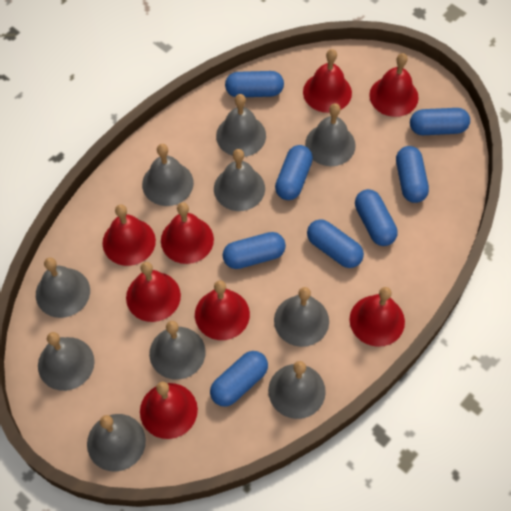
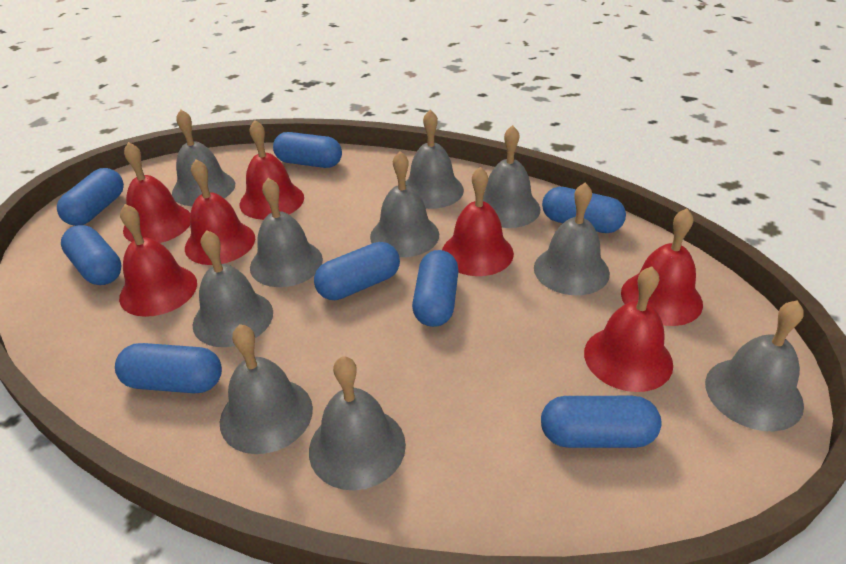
red bell: 8 -> 7

